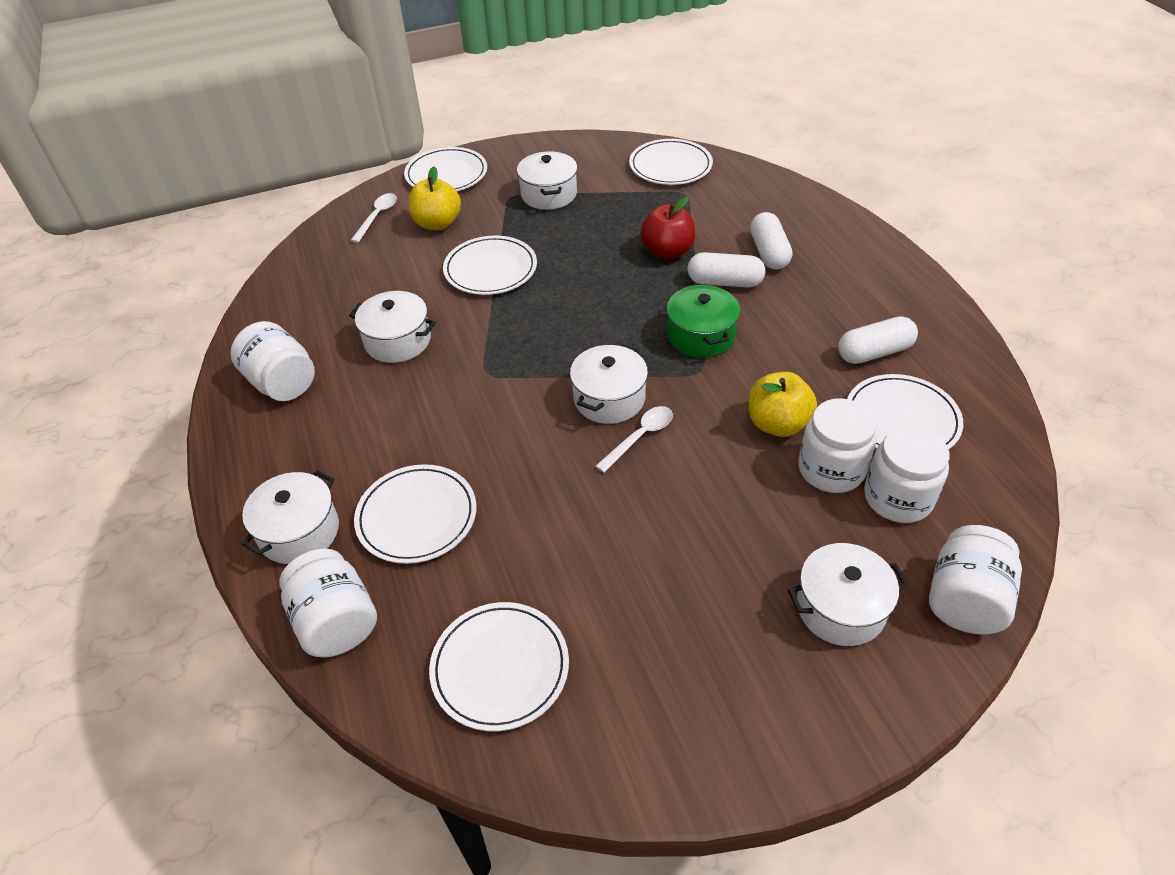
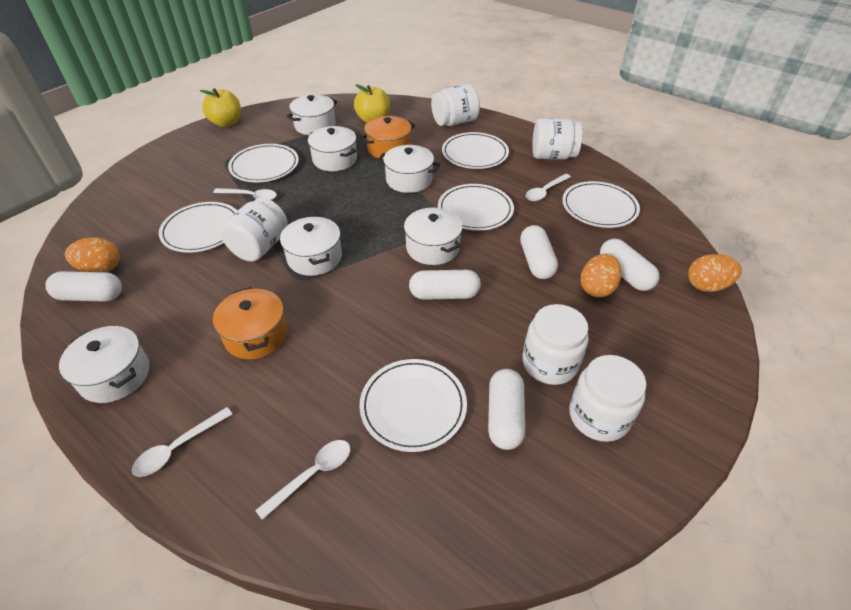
green pot: 1 -> 0
orange egg: 0 -> 3
orange pot: 0 -> 2
red apple: 1 -> 0
white capsule: 3 -> 5
white pot: 5 -> 6
white spoon: 2 -> 4

